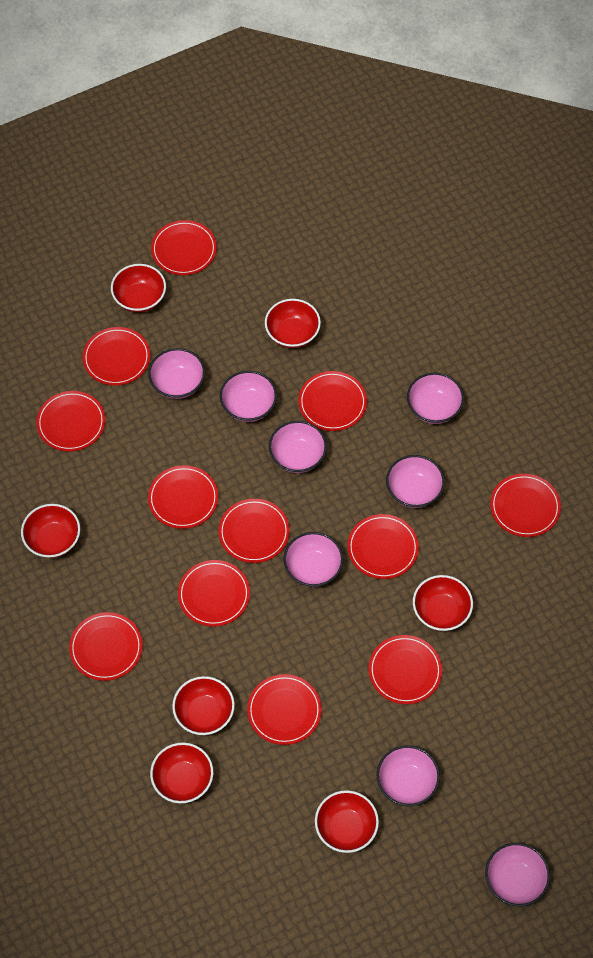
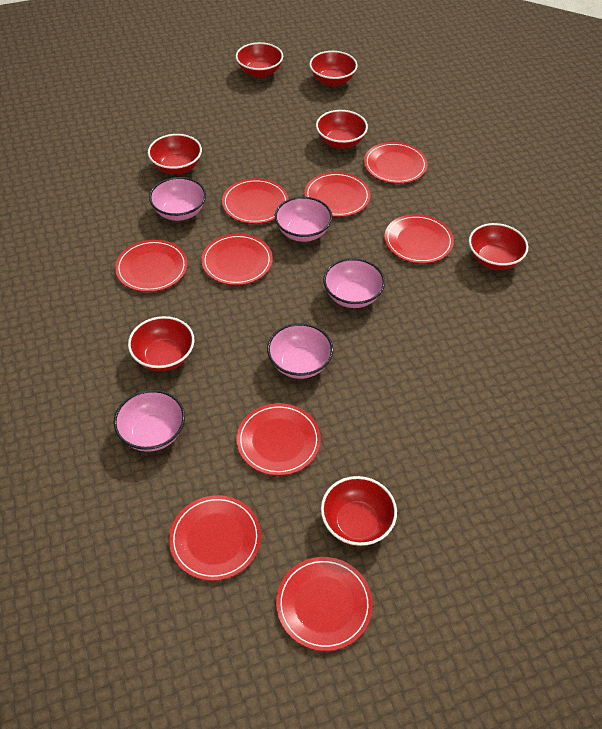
pink bowl: 8 -> 5
red plate: 12 -> 9

